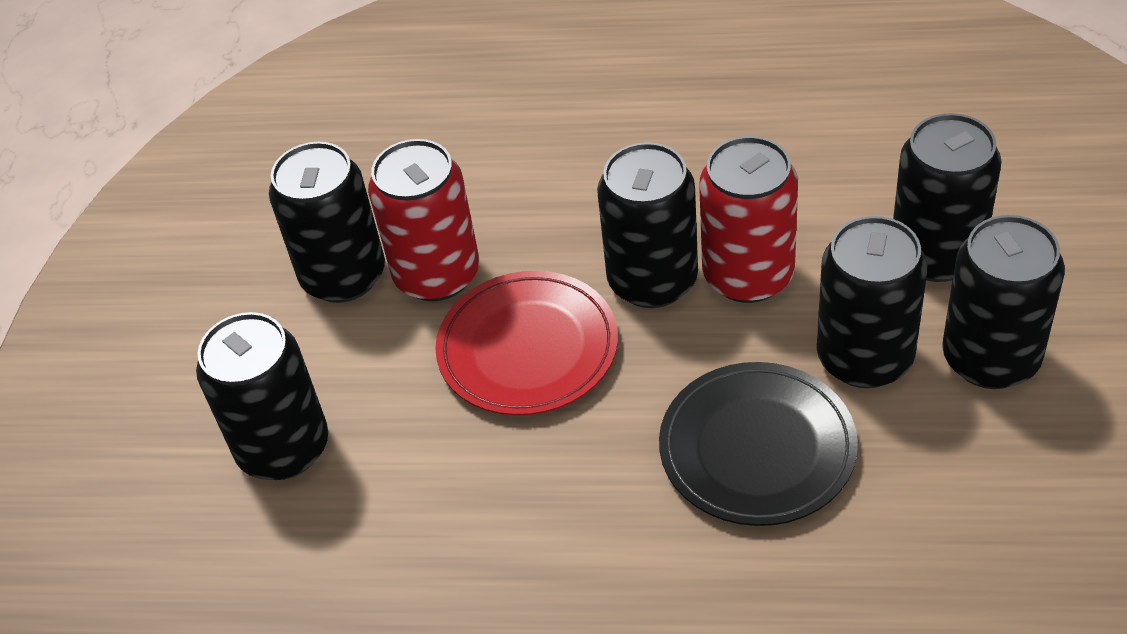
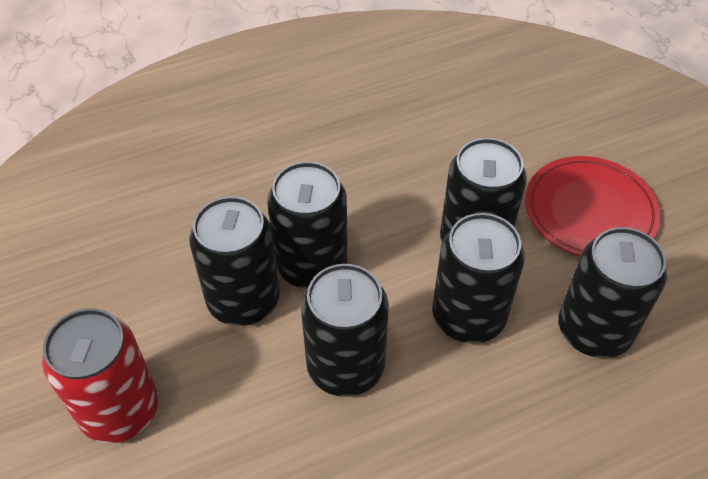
black plate: 1 -> 0
red can: 2 -> 1

